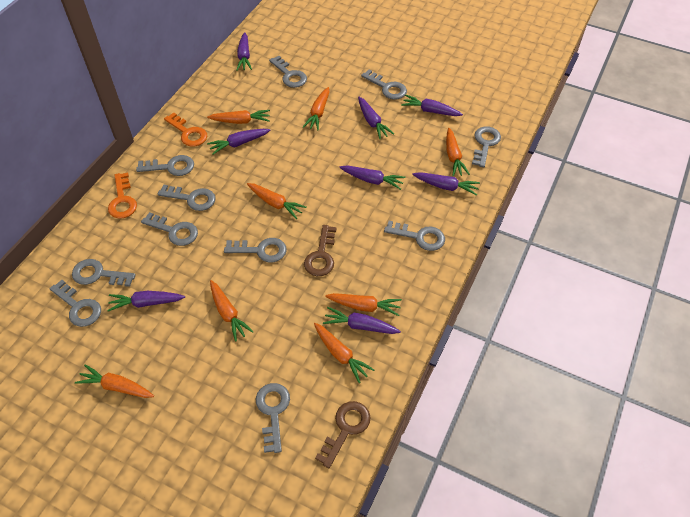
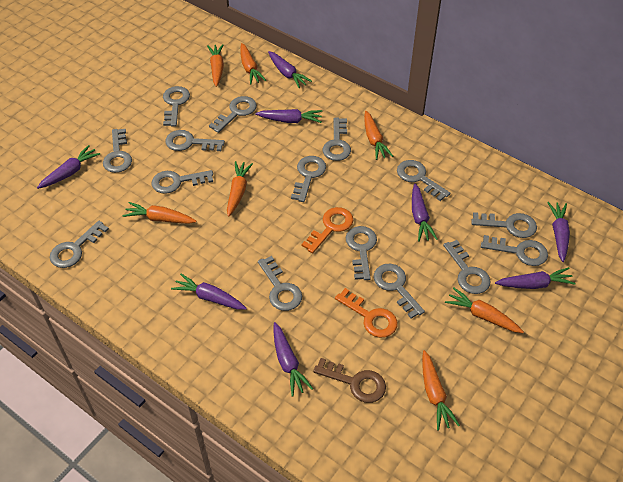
brown key: 2 -> 1
grey key: 11 -> 15
orange carrot: 8 -> 7

